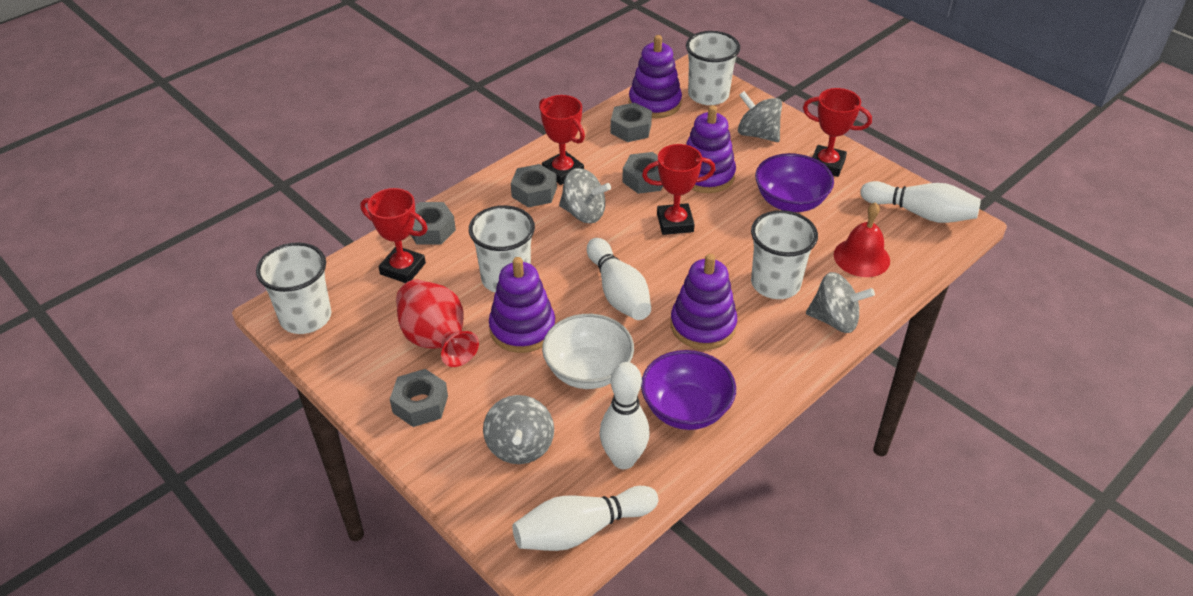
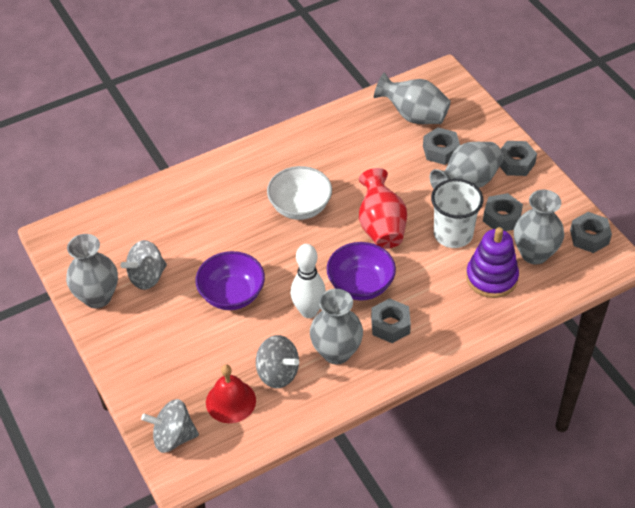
grey spinning top: 4 -> 3
grey vase: 0 -> 5
purple stacking toy: 4 -> 1
red trophy: 4 -> 0
white bowling pin: 4 -> 1
white cup: 4 -> 1

